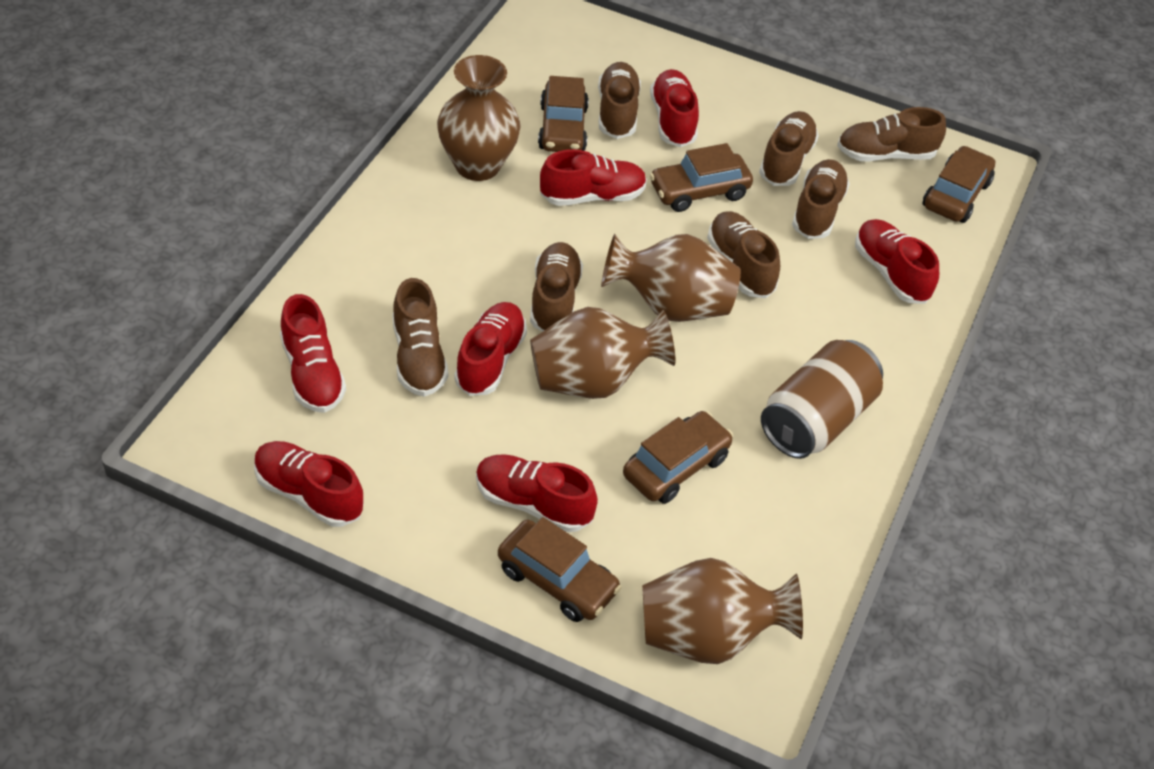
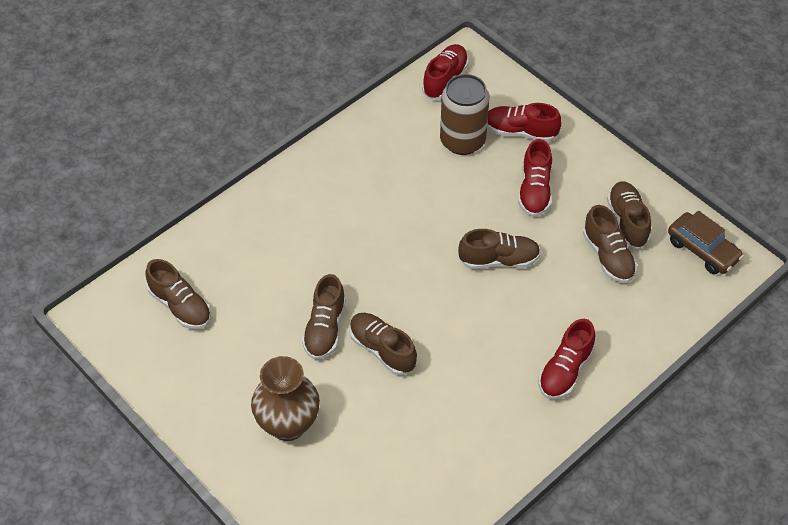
brown car: 5 -> 1
brown shoe: 7 -> 6
brown vase: 4 -> 1
red shoe: 7 -> 4

